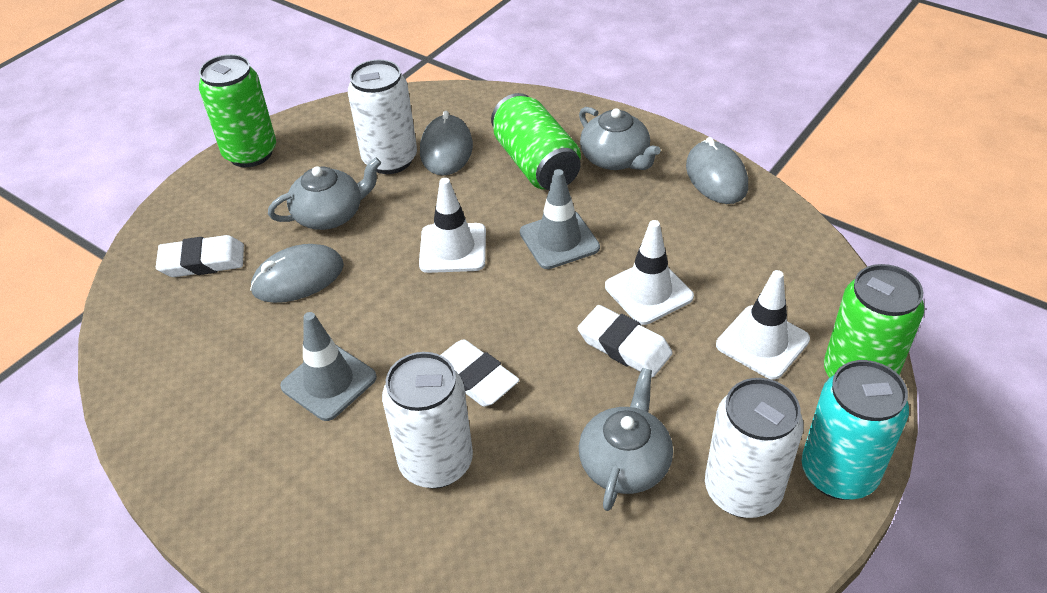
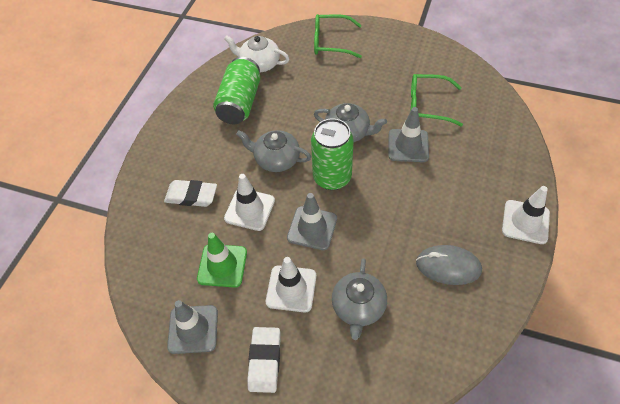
green can: 3 -> 2
green glasses: 0 -> 2
green traffic cone: 0 -> 1
grey mouse: 3 -> 1
grey traffic cone: 2 -> 3
turquoise can: 1 -> 0
white can: 3 -> 0
white eraser: 3 -> 2
white teapot: 0 -> 1

